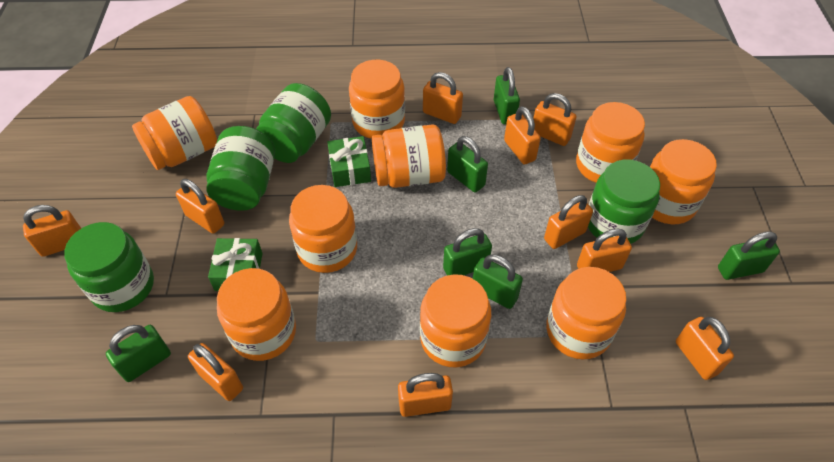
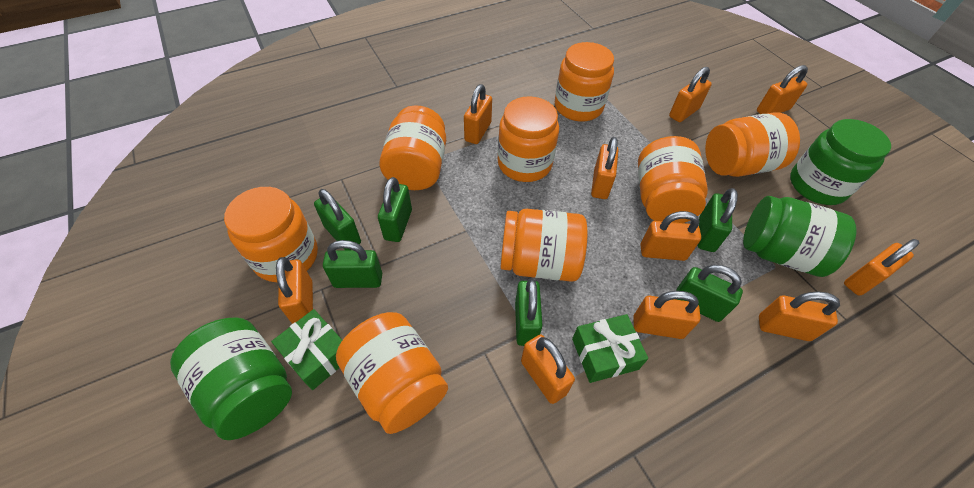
green jar: 4 -> 3
orange jar: 9 -> 8

